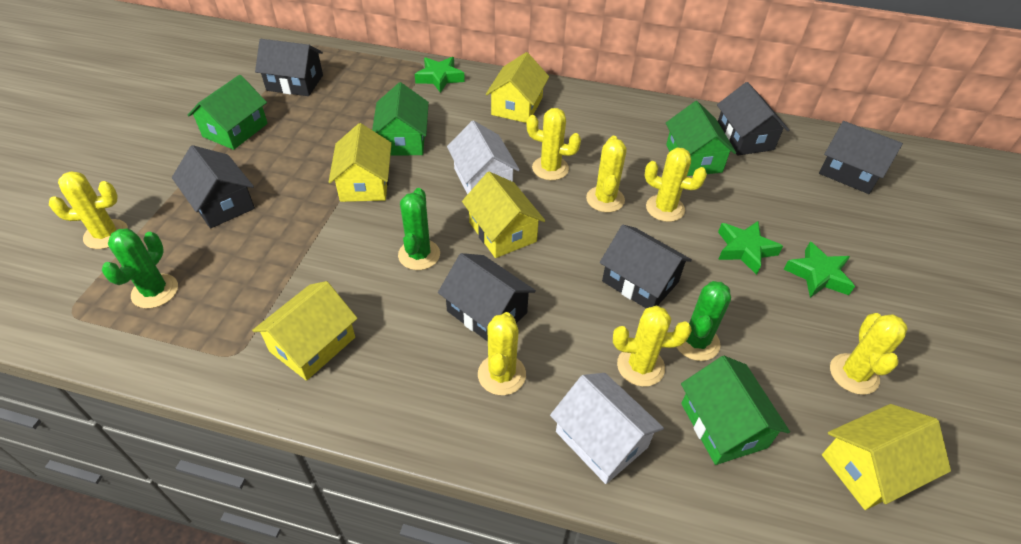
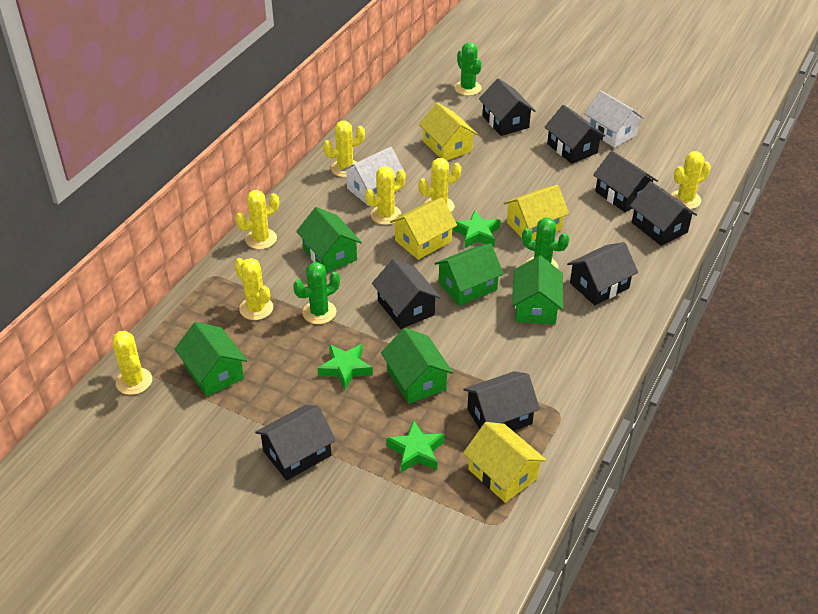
black house: 6 -> 8
green house: 4 -> 5
yellow house: 5 -> 4

